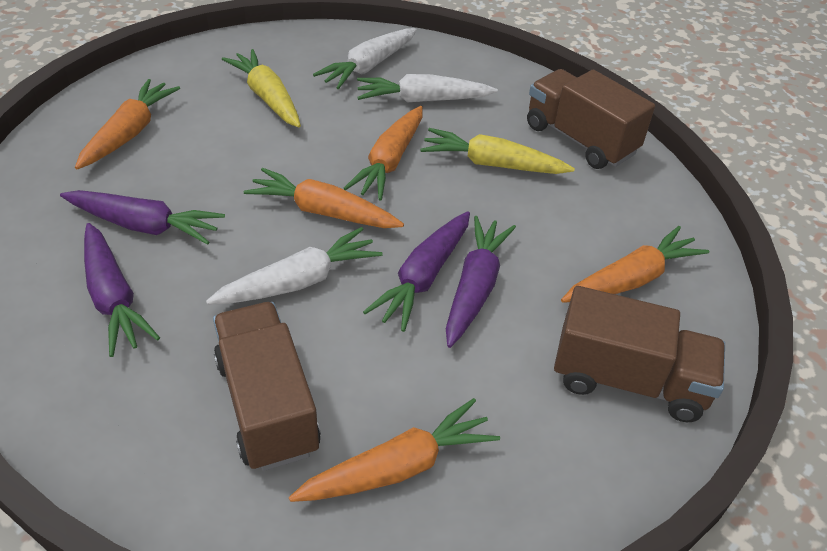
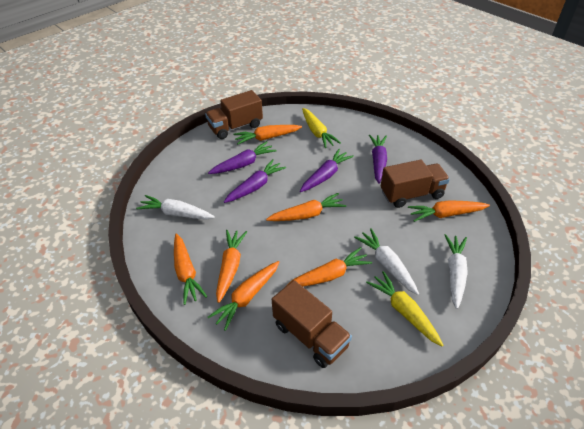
orange carrot: 5 -> 7

